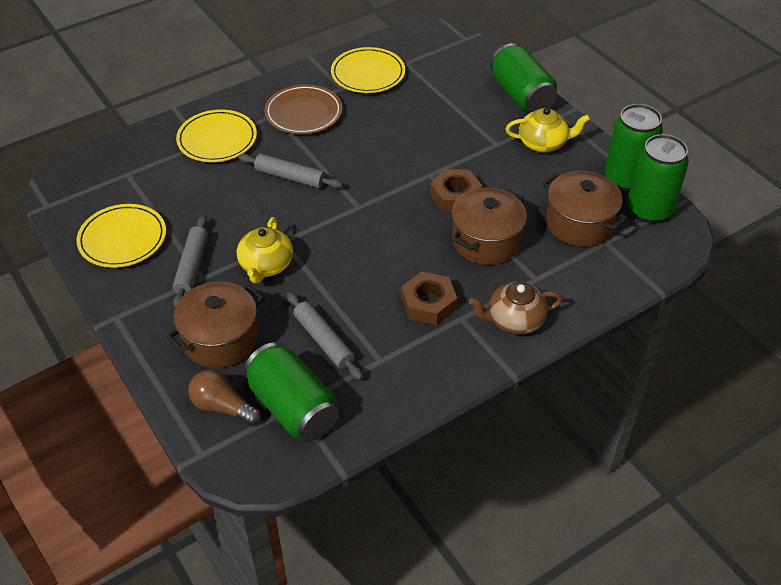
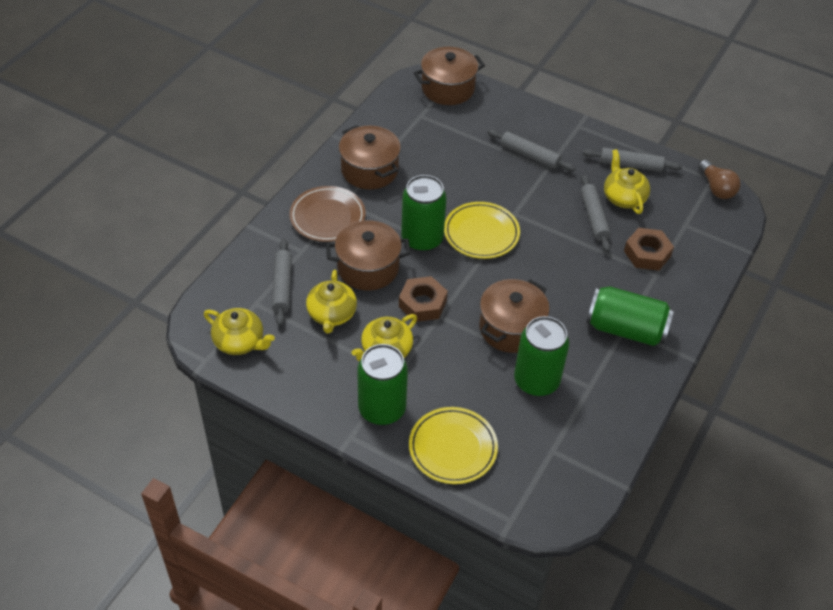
brown pot: 3 -> 4
brown teapot: 1 -> 0
grey rolling pin: 3 -> 4
yellow plate: 3 -> 2
yellow teapot: 2 -> 4

